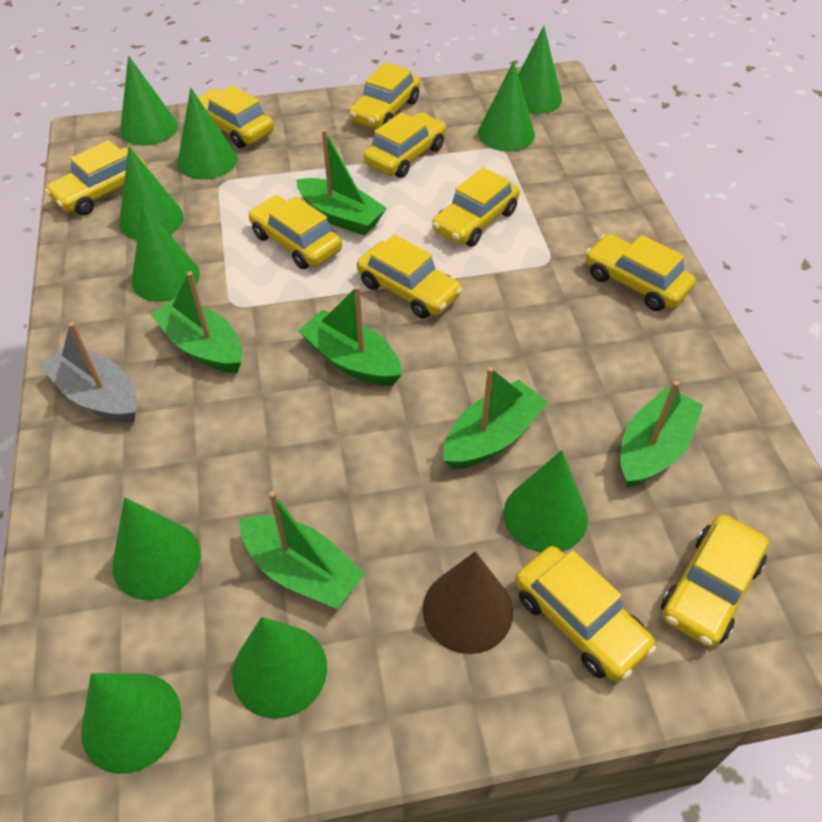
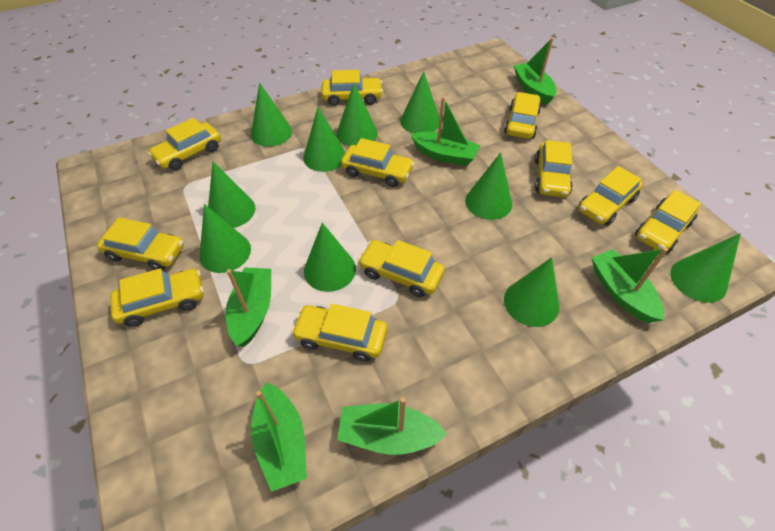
brown cone: 1 -> 0
grey boat: 1 -> 0
yellow car: 10 -> 11

